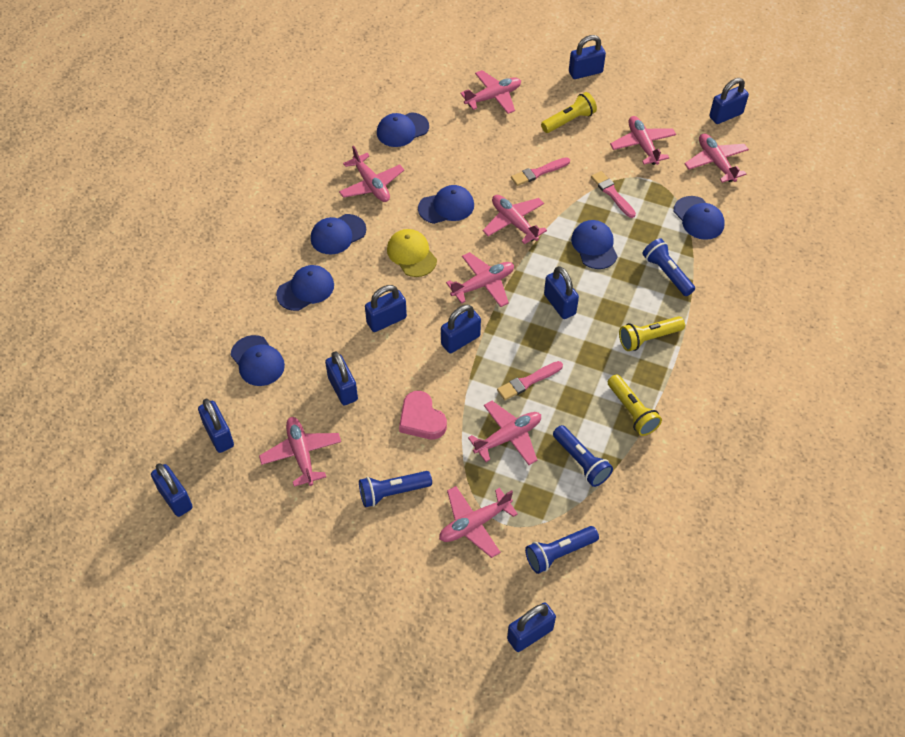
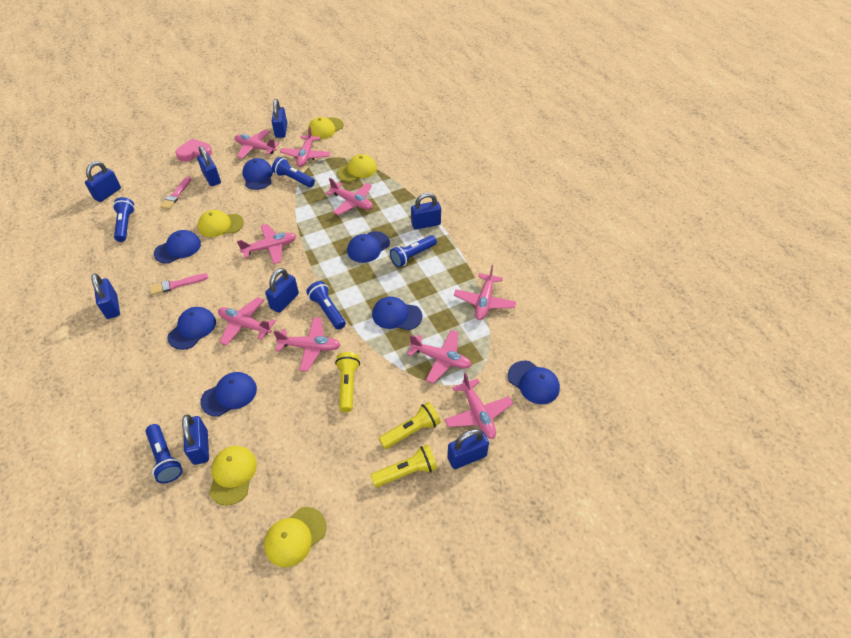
blue flashlight: 4 -> 5
blue padlock: 9 -> 8
pink brush: 3 -> 2
yellow cap: 1 -> 5

